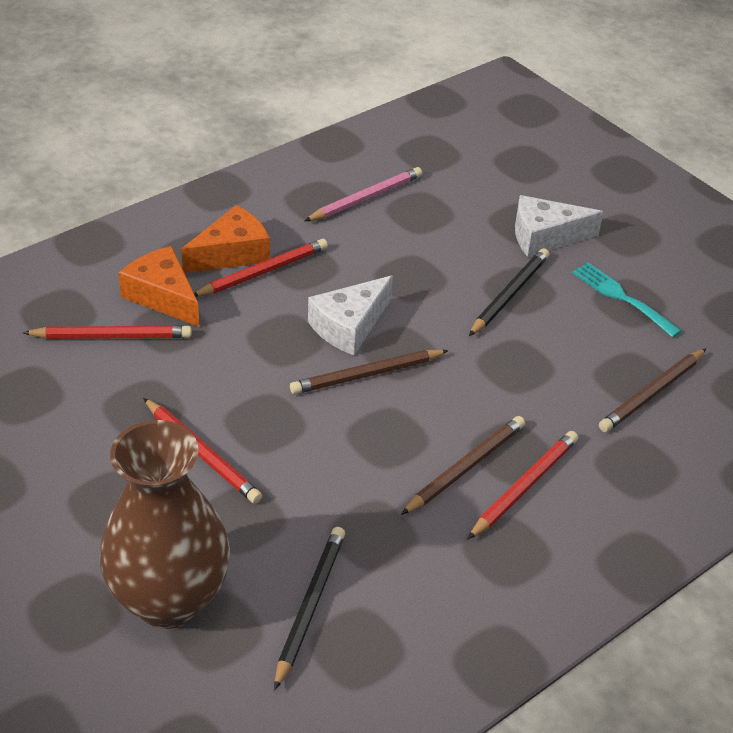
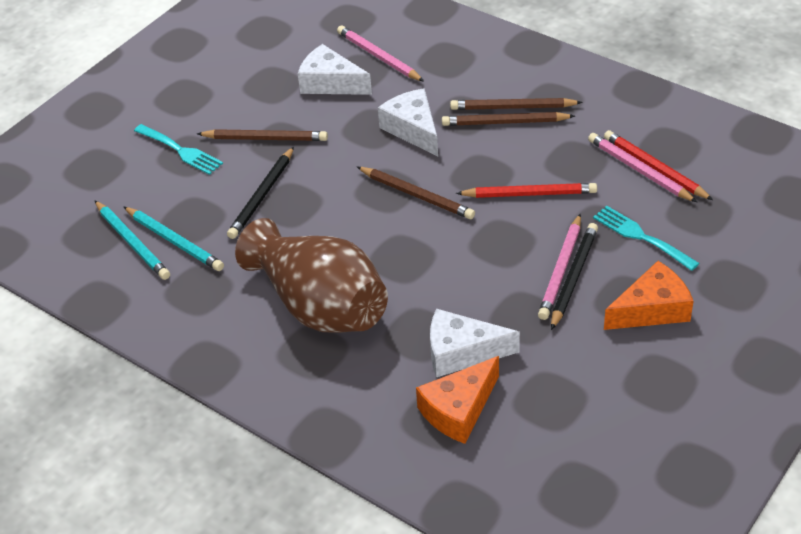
brown pencil: 3 -> 4
pink pencil: 1 -> 3
red pencil: 4 -> 2
turquoise fork: 1 -> 2
turquoise pencil: 0 -> 2
white cheese: 2 -> 3

